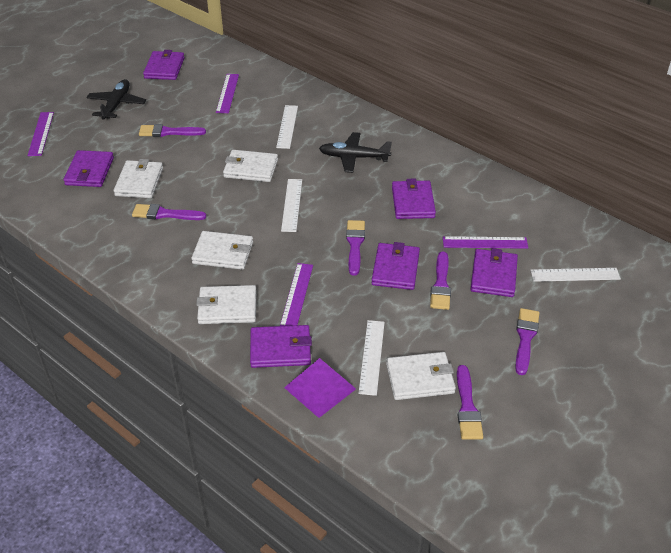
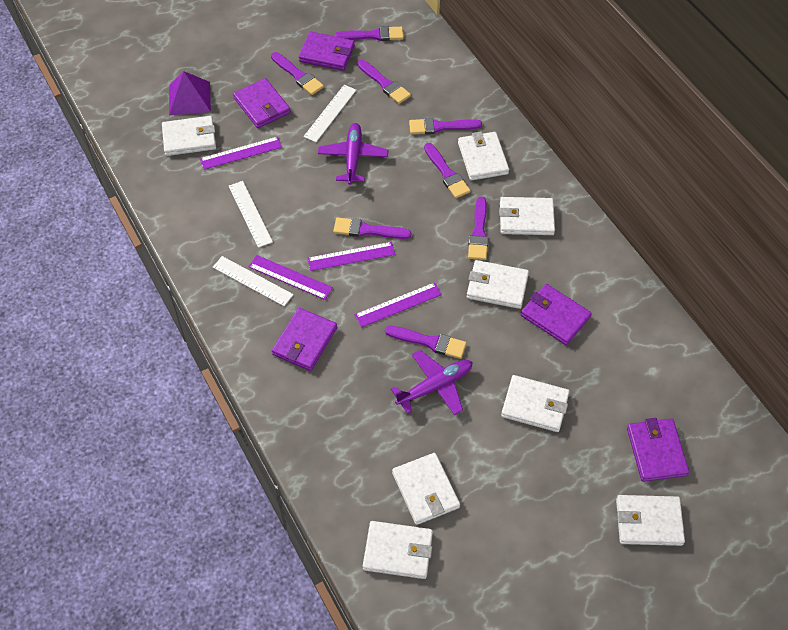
black plane: 2 -> 0
purple brush: 6 -> 8
purple plane: 0 -> 2
purple wallet: 6 -> 5
white ruler: 4 -> 3
white wallet: 5 -> 8

